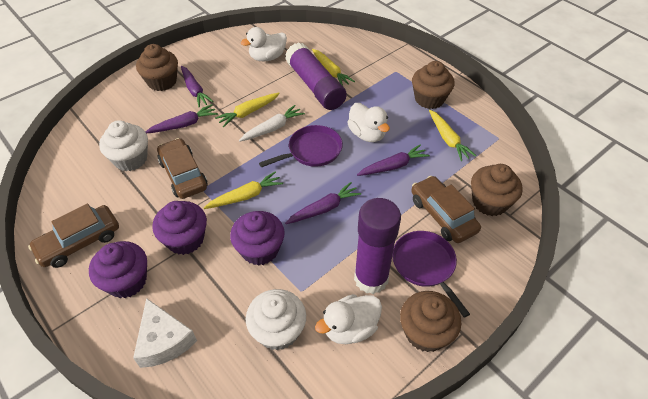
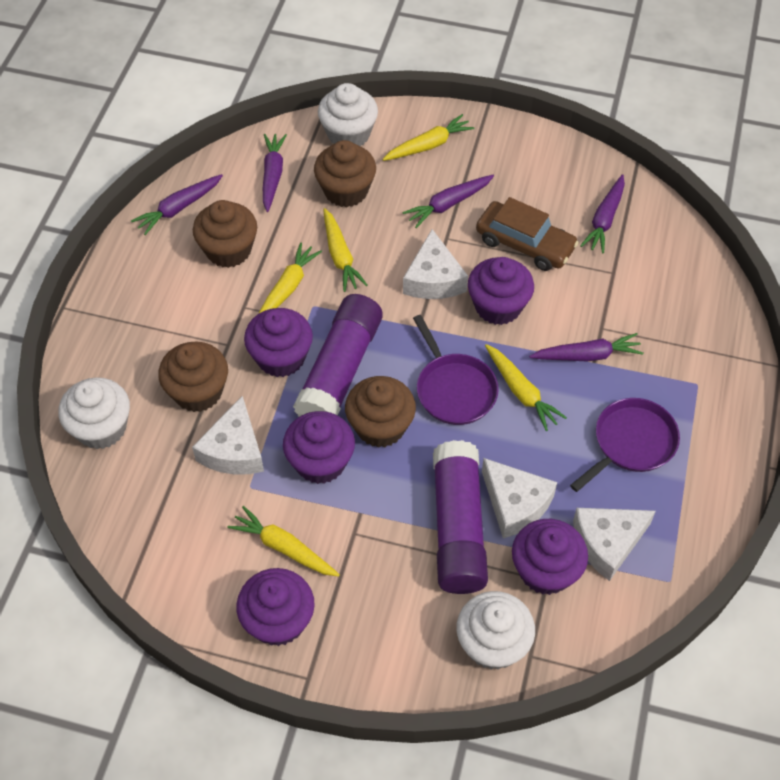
brown car: 3 -> 1
purple carrot: 4 -> 5
purple cupcake: 3 -> 5
white carrot: 1 -> 0
white cheese: 1 -> 4
white cupcake: 2 -> 3
white duck: 3 -> 0
yellow carrot: 4 -> 5

